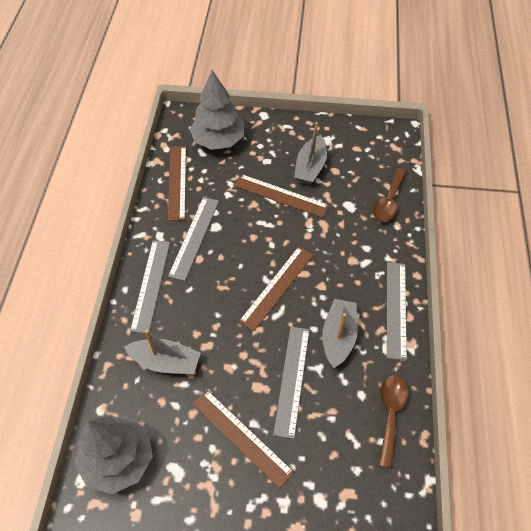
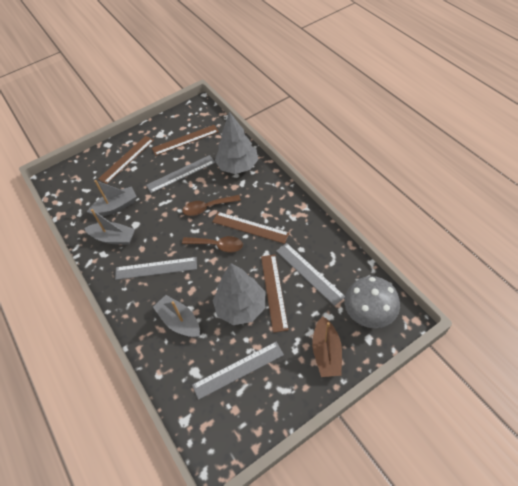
brown boat: 0 -> 1
grey mushroom: 0 -> 1

